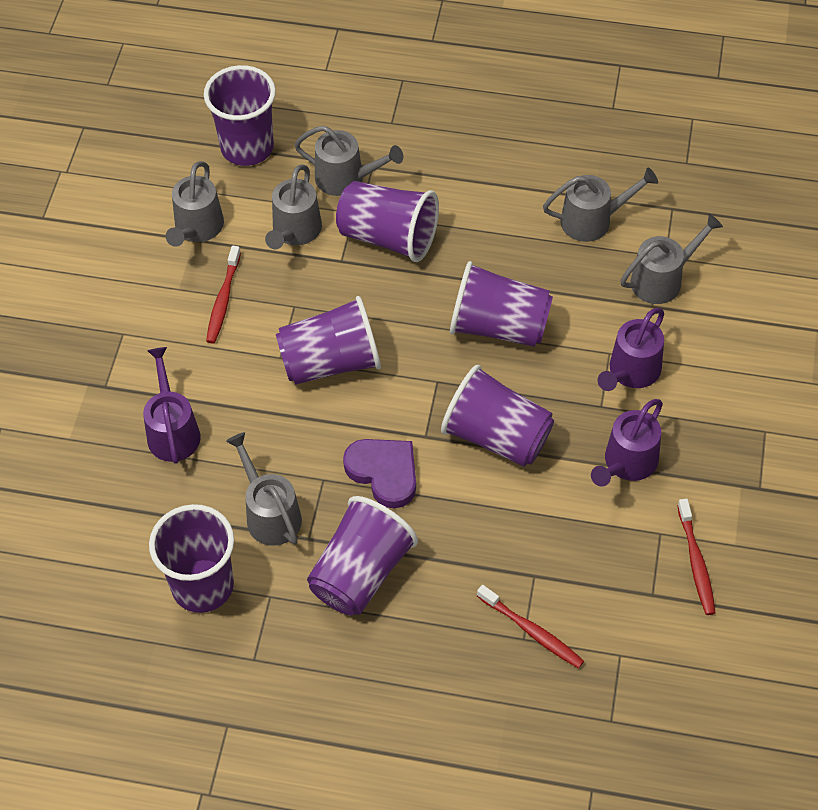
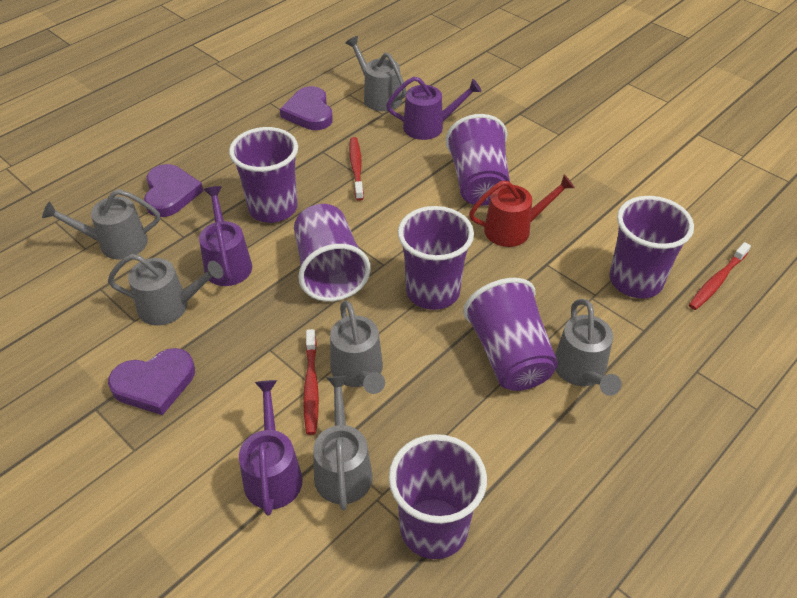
purple heart: 1 -> 3
red watering can: 0 -> 1

